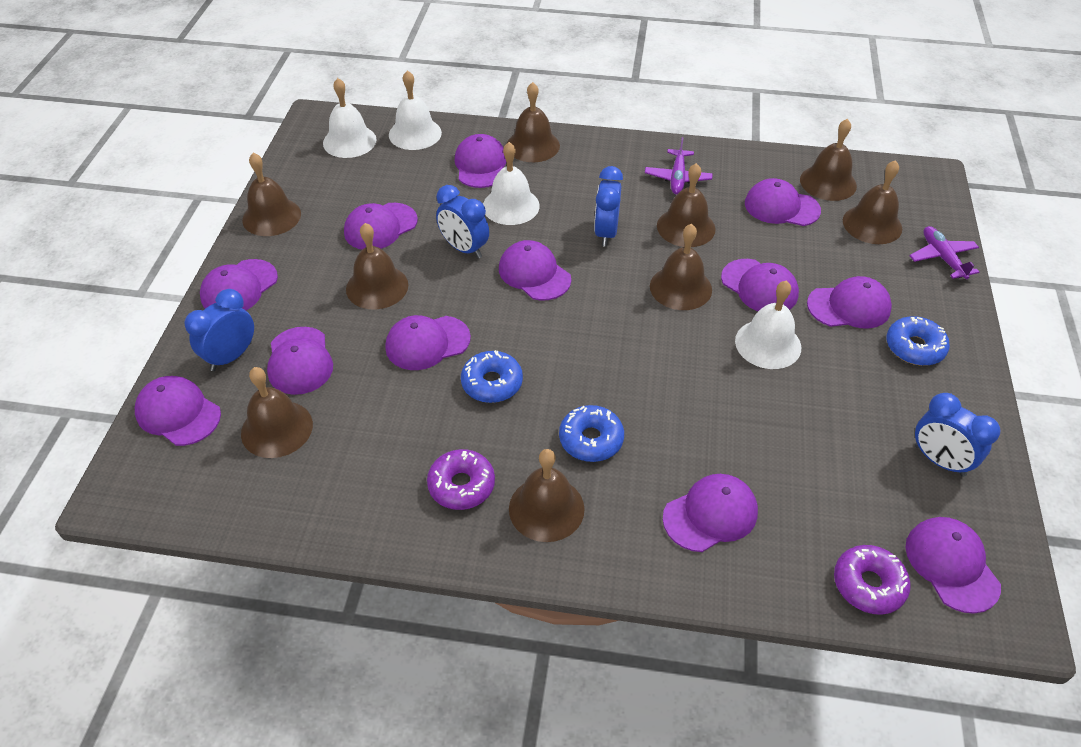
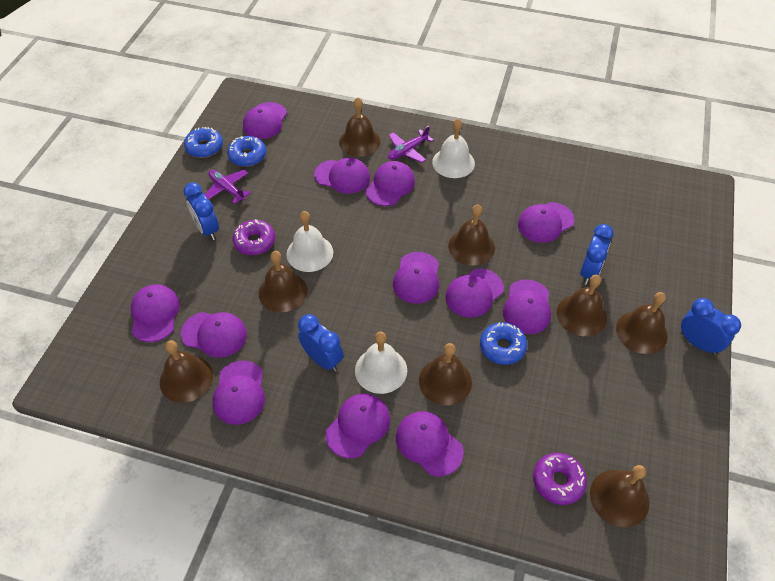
brown bell: 9 -> 8
white bell: 4 -> 3

